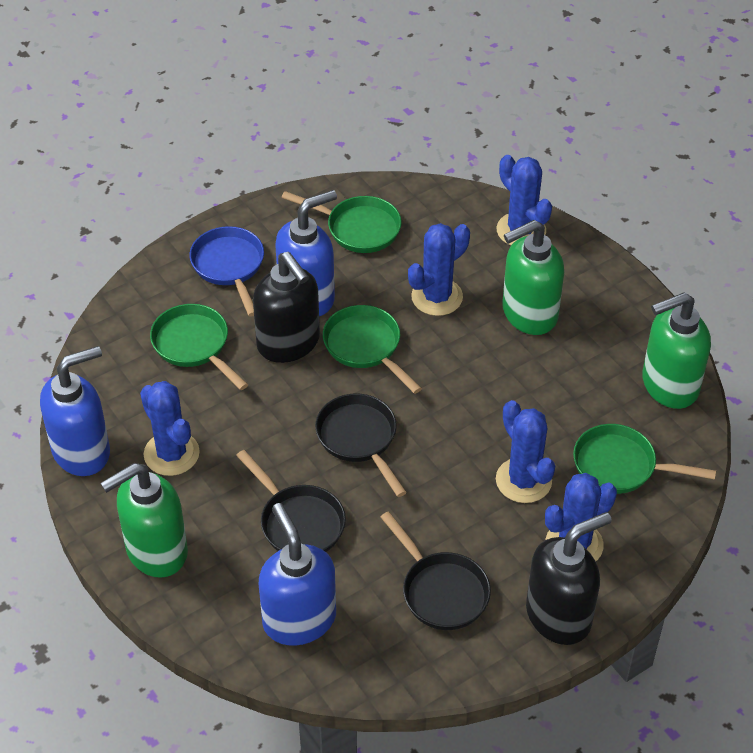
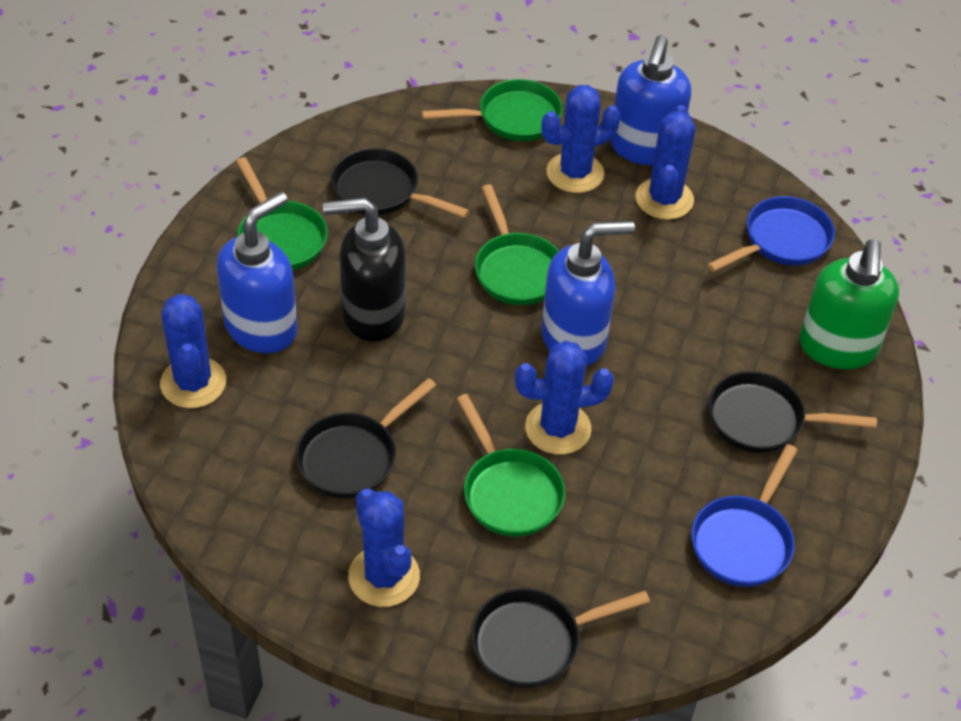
black pan: 3 -> 4
black soap dispenser: 2 -> 1
blue pan: 1 -> 2
green soap dispenser: 3 -> 1

